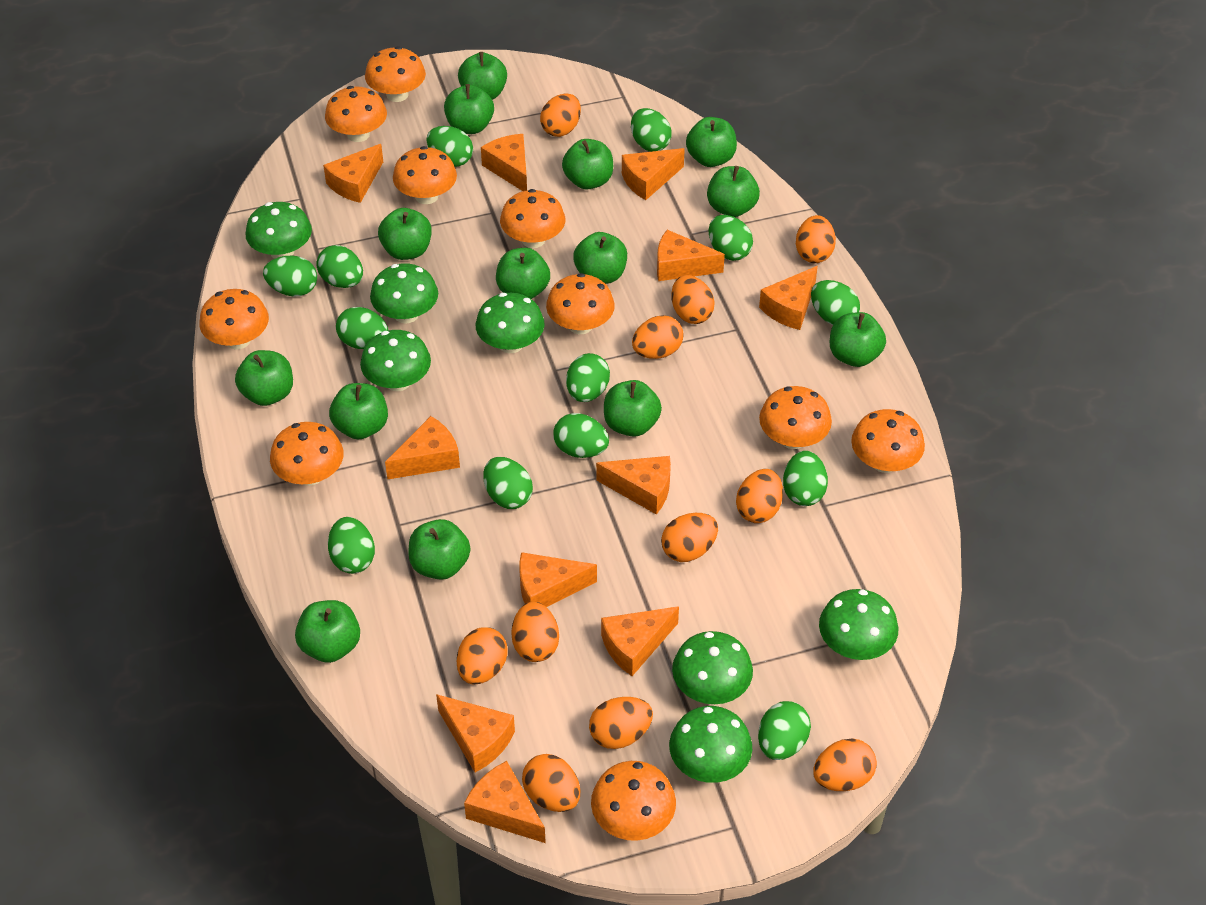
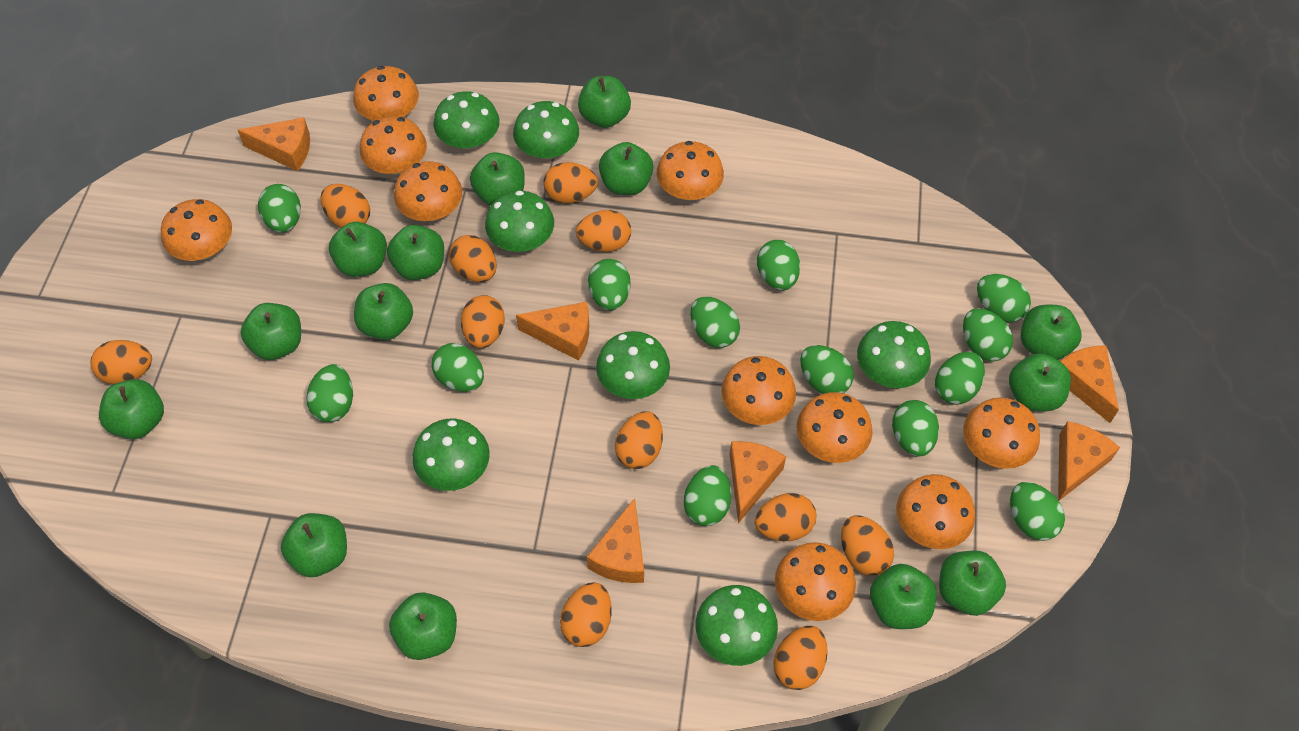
orange cheese: 11 -> 6

